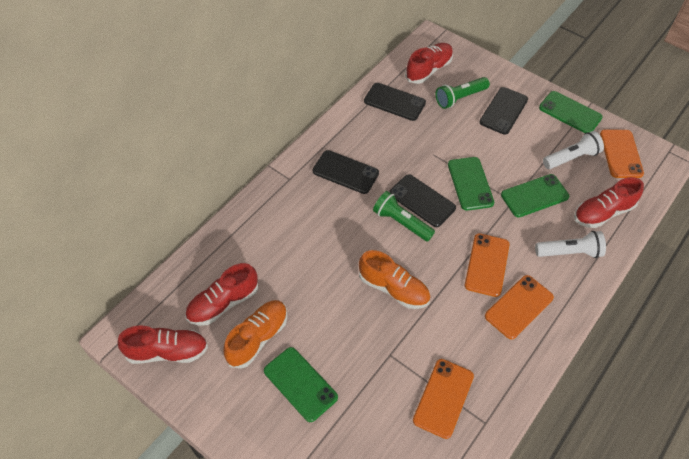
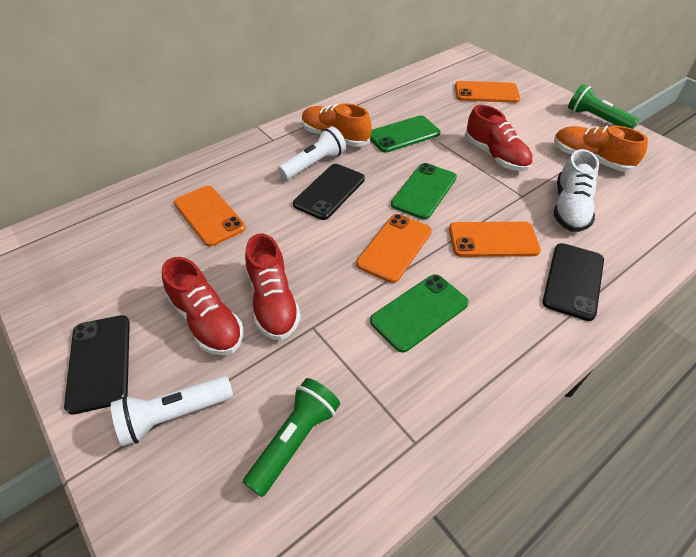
black phone: 4 -> 3
green phone: 4 -> 3
red shoe: 4 -> 3
white shoe: 0 -> 1

